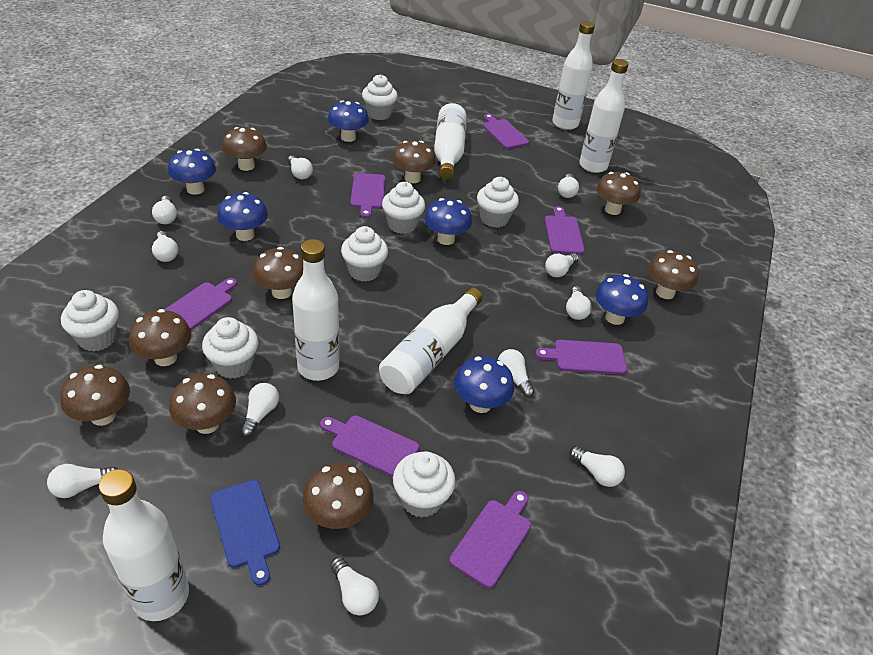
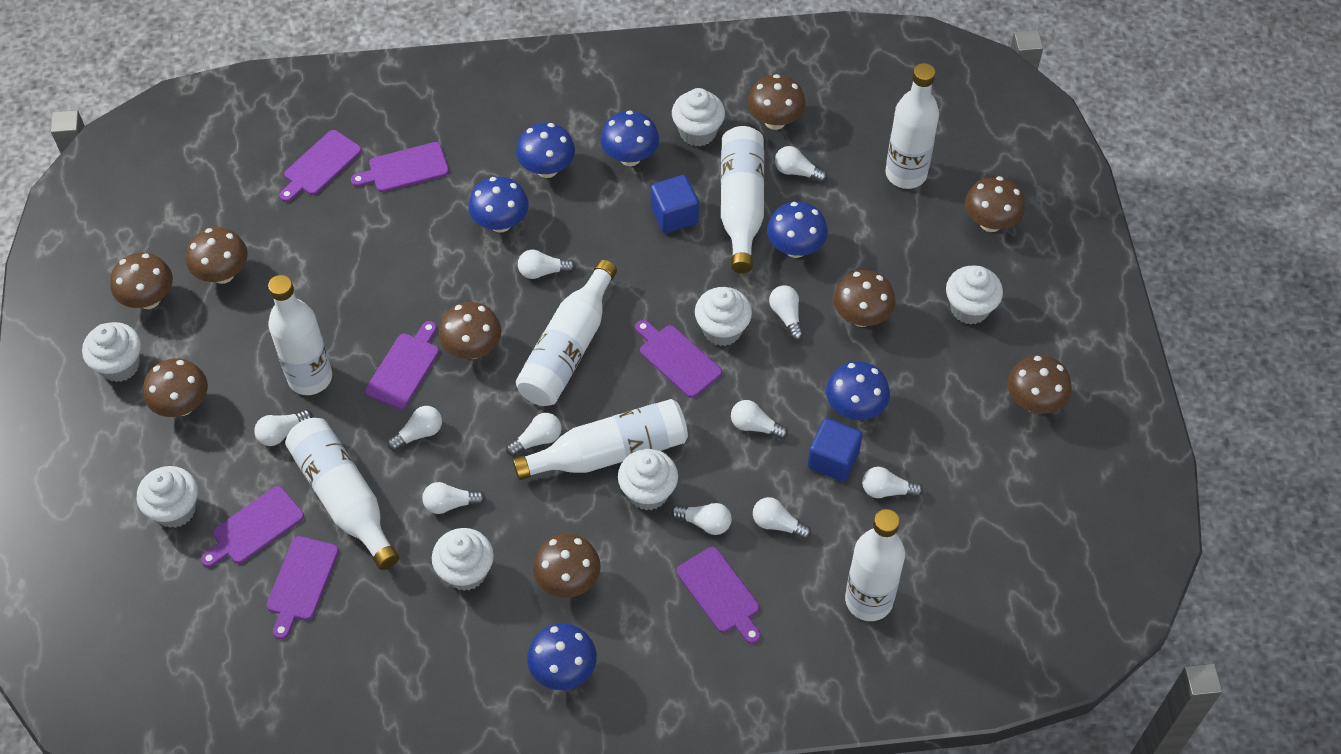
blue cube: 0 -> 2
blue cutting board: 1 -> 0
white bottle: 6 -> 7

